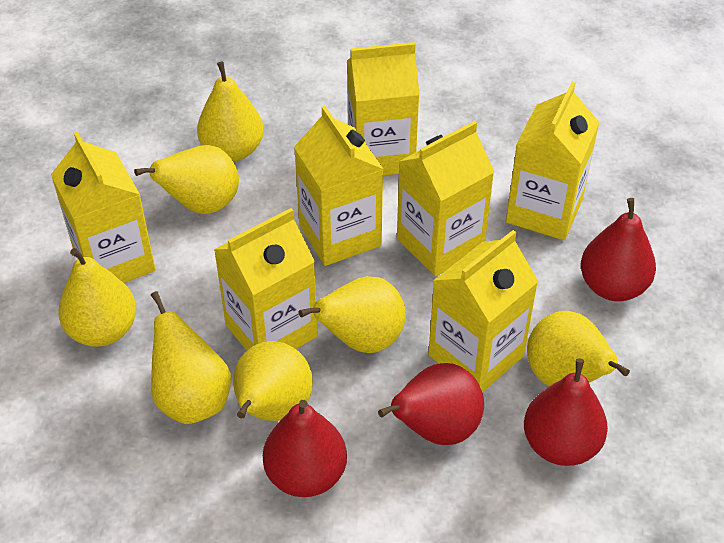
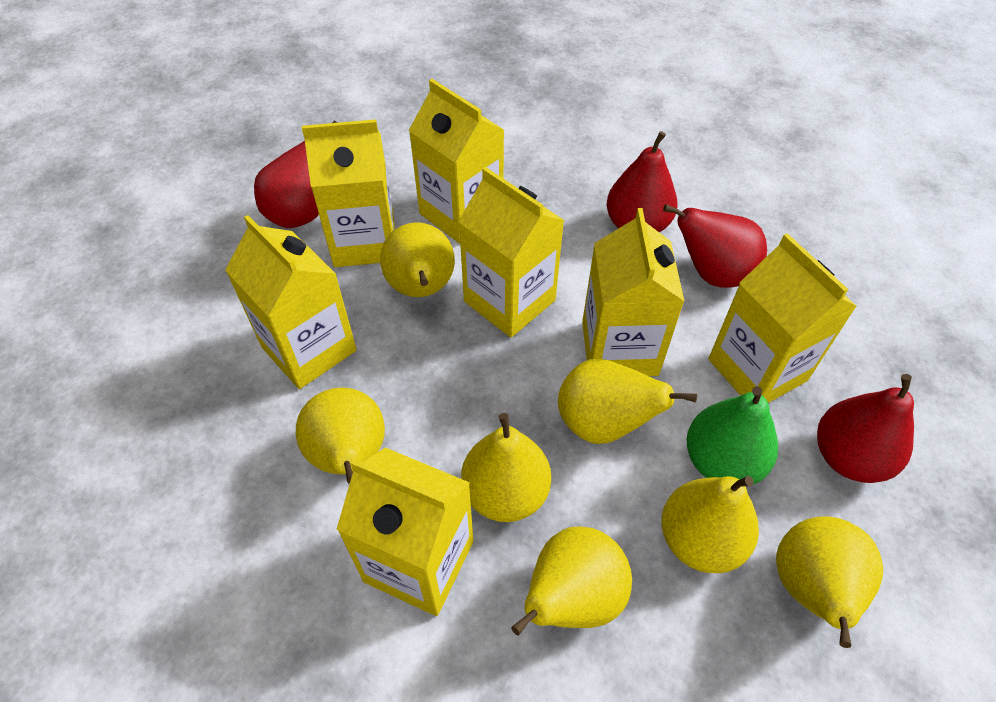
green pear: 0 -> 1

